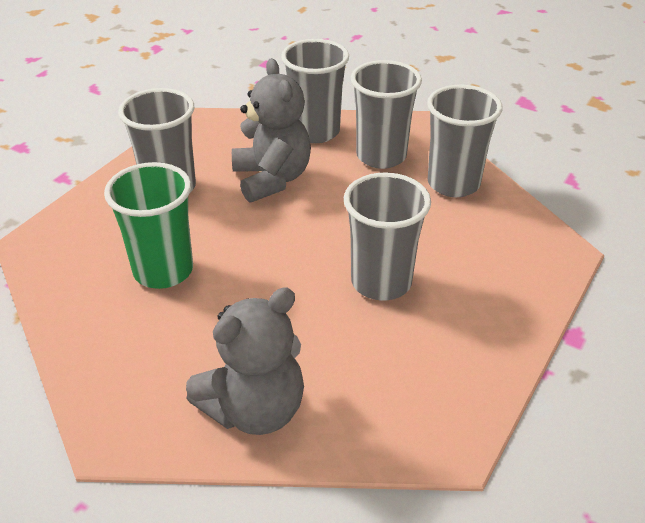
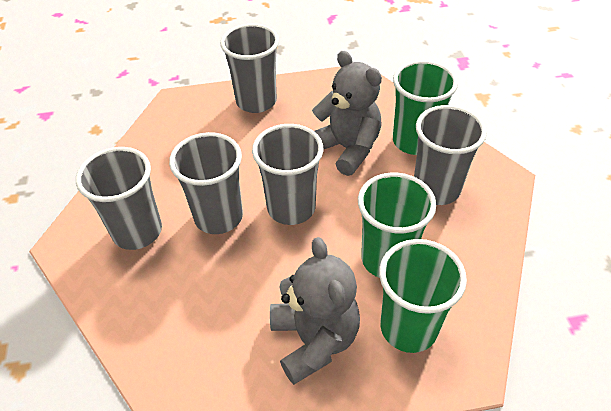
green cup: 1 -> 3

